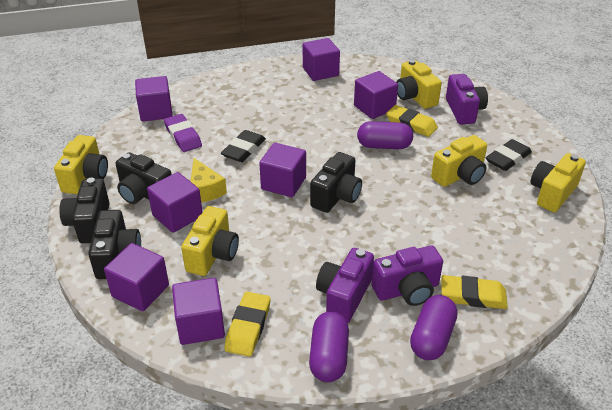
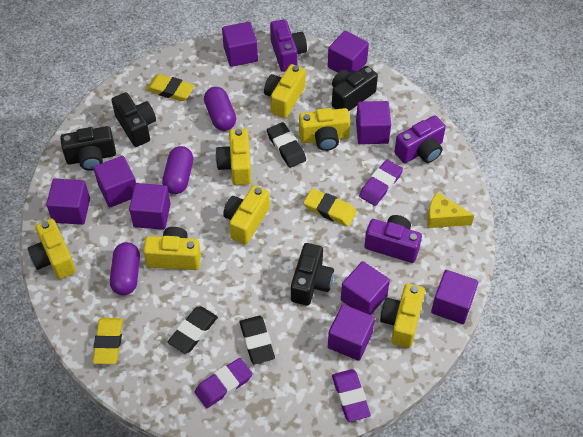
black eraser: 2 -> 3
purple cube: 7 -> 9
purple eraser: 1 -> 3
yellow camera: 5 -> 7

